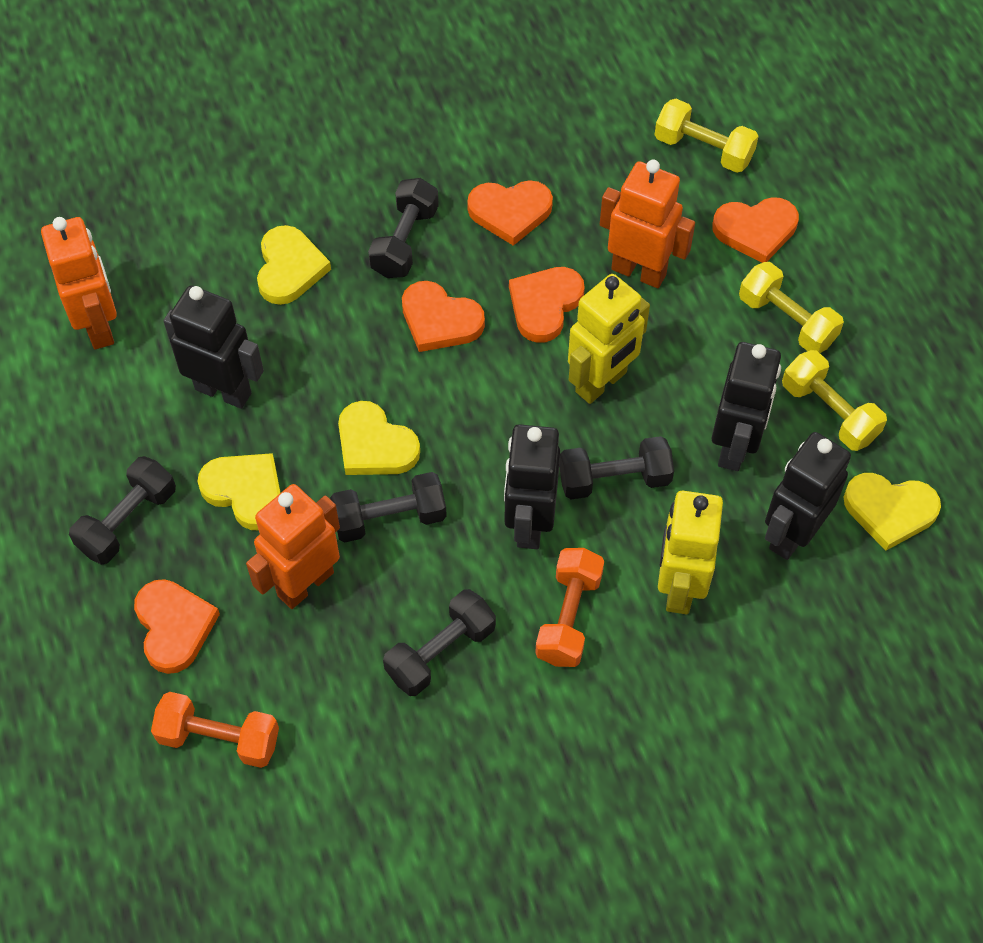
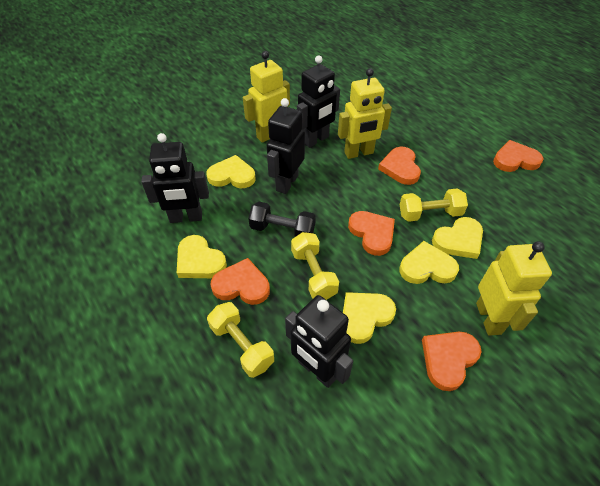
black dumbbell: 5 -> 1
orange dumbbell: 2 -> 0
orange robot: 3 -> 0
yellow heart: 4 -> 5
yellow robot: 2 -> 3

